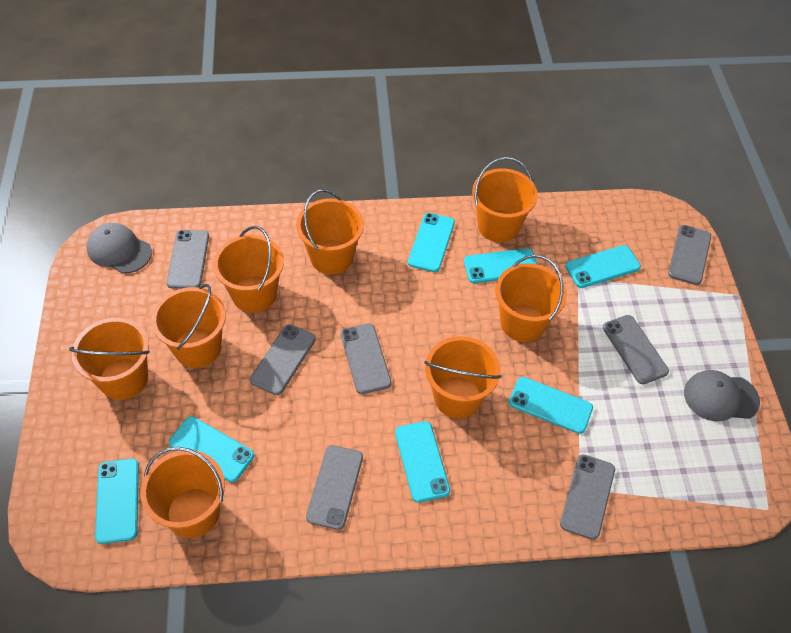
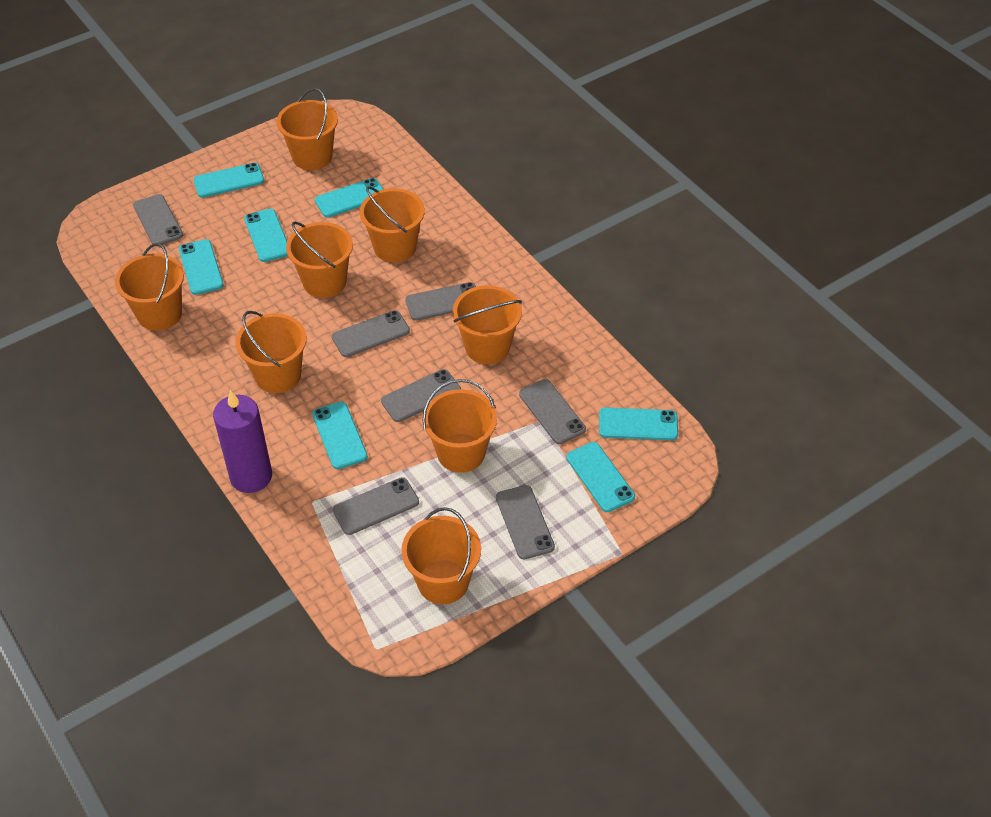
grey cap: 2 -> 0
purple candle: 0 -> 1

